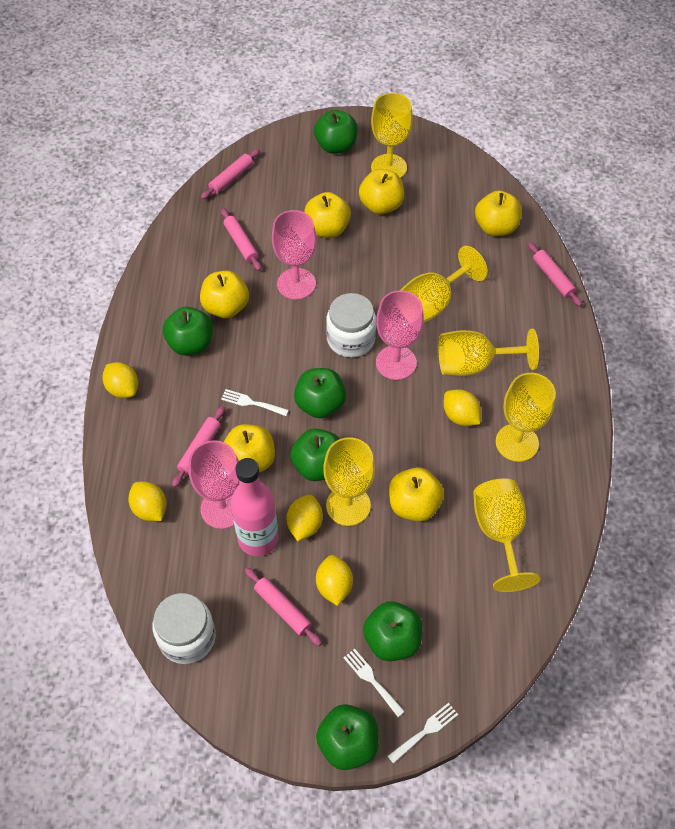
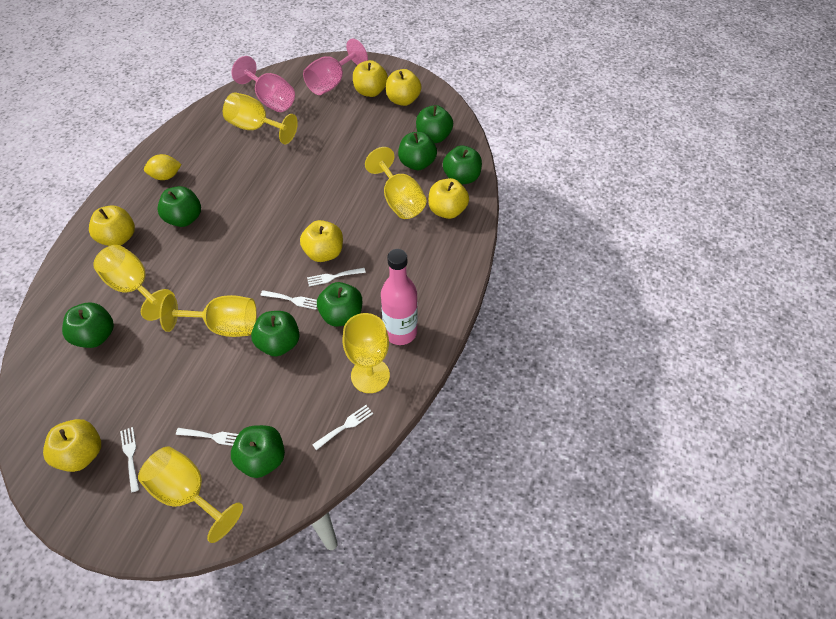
green apple: 6 -> 8
pink goblet: 3 -> 2
pink rolling pin: 5 -> 0
white fork: 3 -> 5
white jar: 2 -> 0
yellow lemon: 5 -> 1

